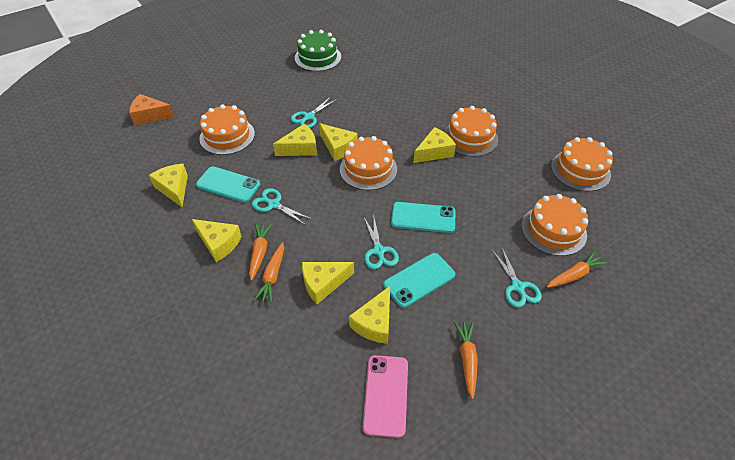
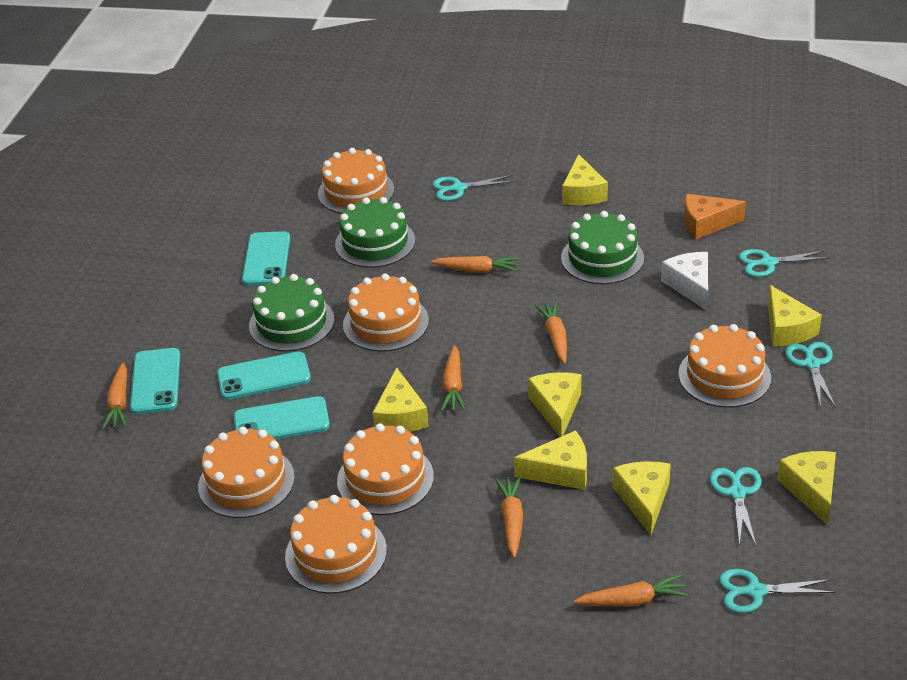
green cake: 1 -> 3
orange cake: 5 -> 6
orange carrot: 4 -> 6
pink phone: 1 -> 0
turquoise phone: 3 -> 4
turquoise scissors: 4 -> 5
white cheese: 0 -> 1

